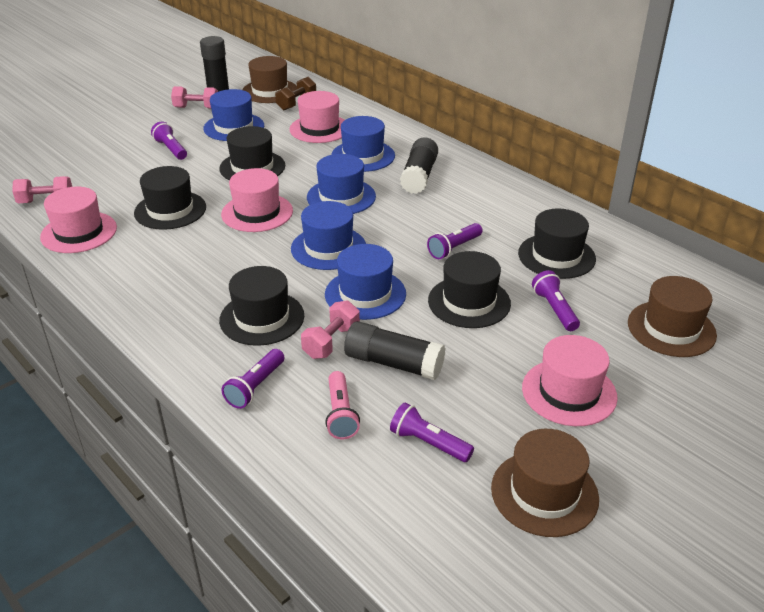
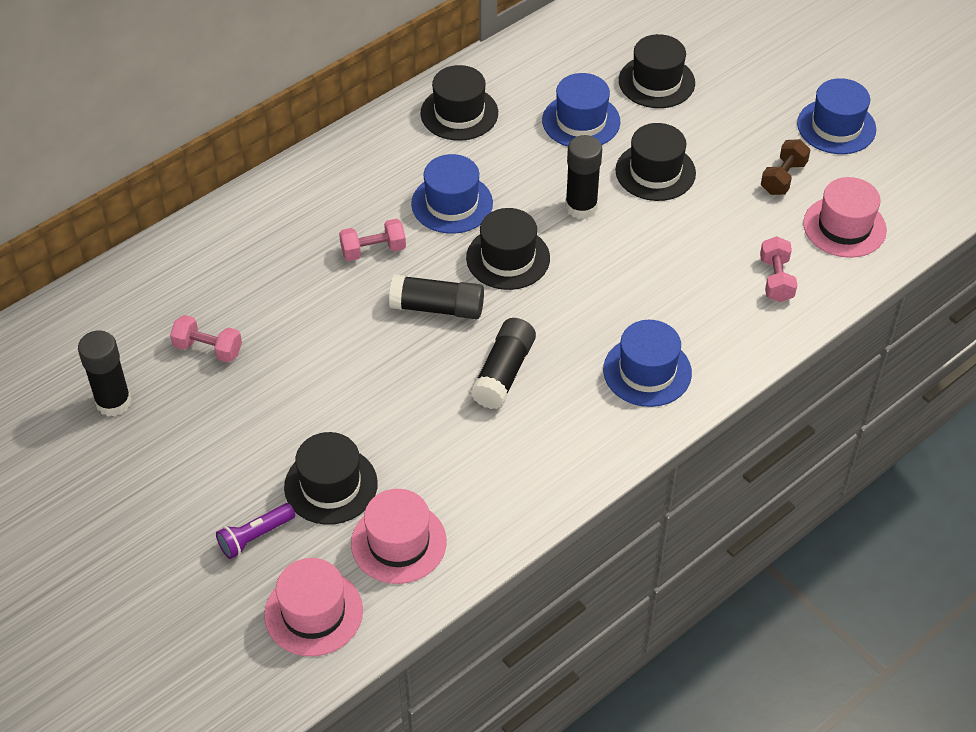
black glue stick: 3 -> 4
blue hat: 5 -> 4
brown hat: 3 -> 0
pink flashlight: 1 -> 0
pink hat: 4 -> 3
purple flashlight: 5 -> 1

